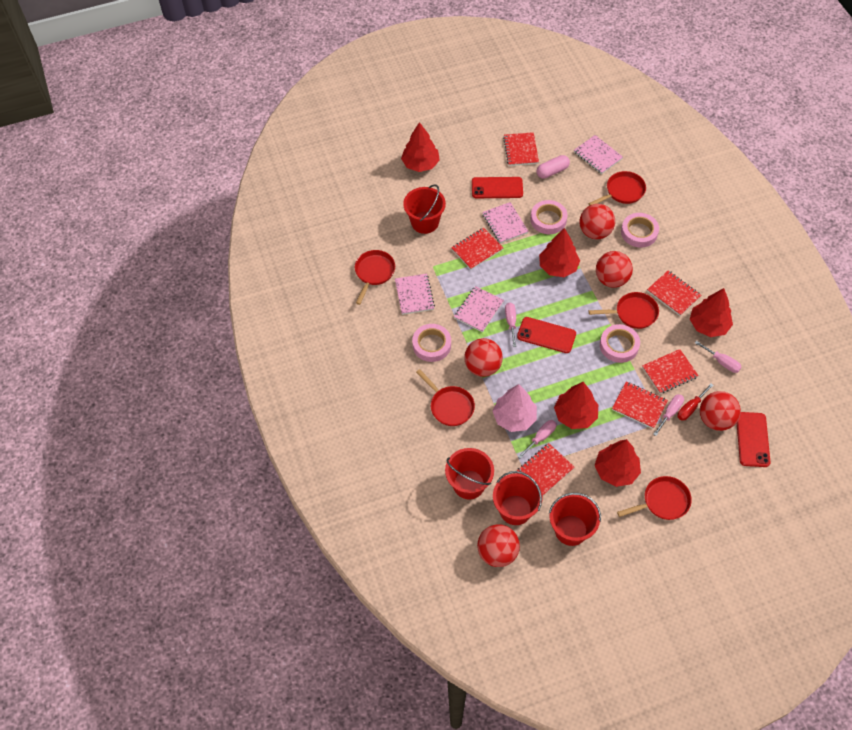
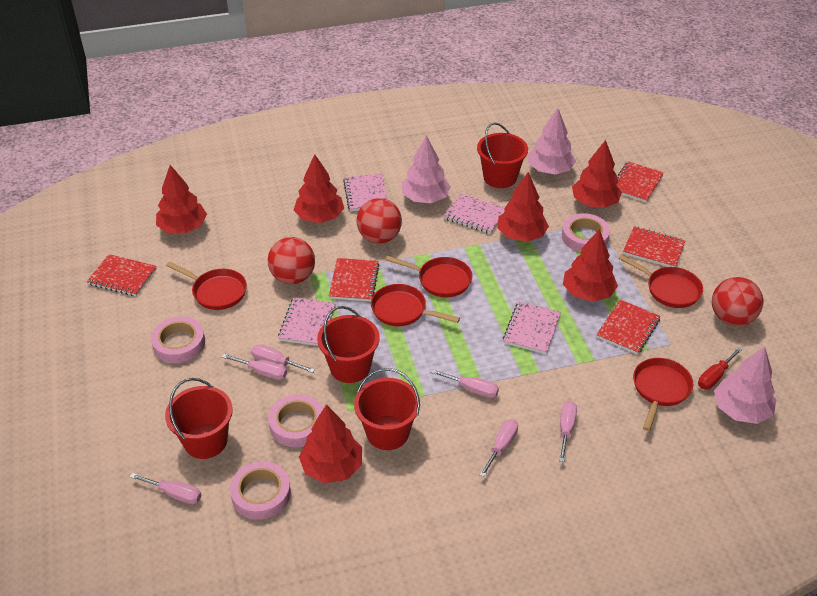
pink capsule: 1 -> 0
pink screwdriver: 4 -> 6
pink tree: 1 -> 3
red ball: 5 -> 3
red notebook: 6 -> 5
red phone: 3 -> 0
red tree: 5 -> 6

